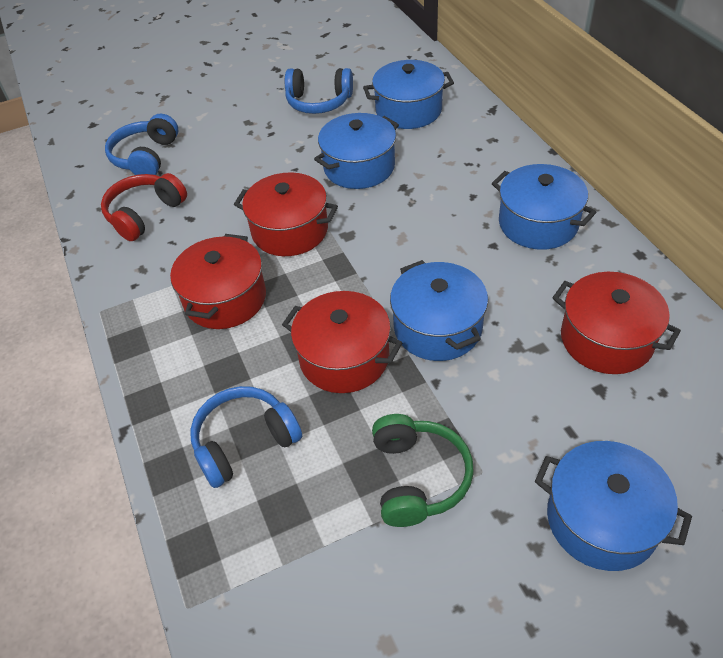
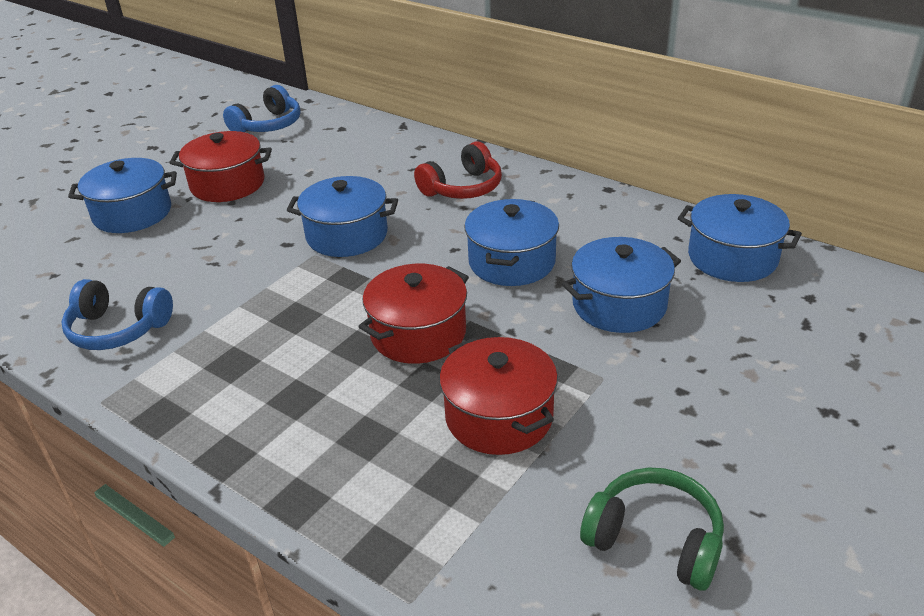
blue headphones: 3 -> 2
red pot: 4 -> 3

